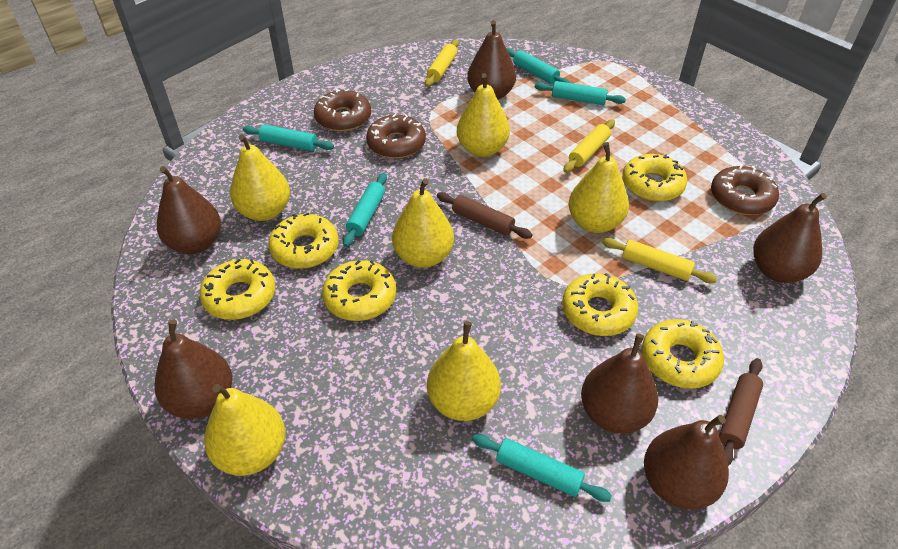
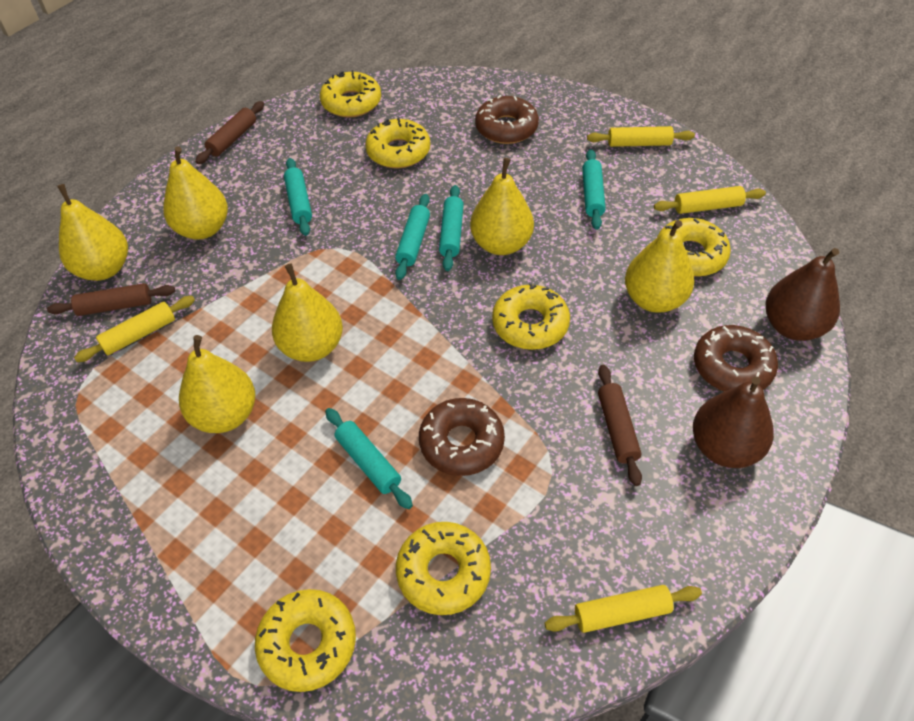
brown pear: 6 -> 2
brown rolling pin: 2 -> 3
yellow rolling pin: 3 -> 4

